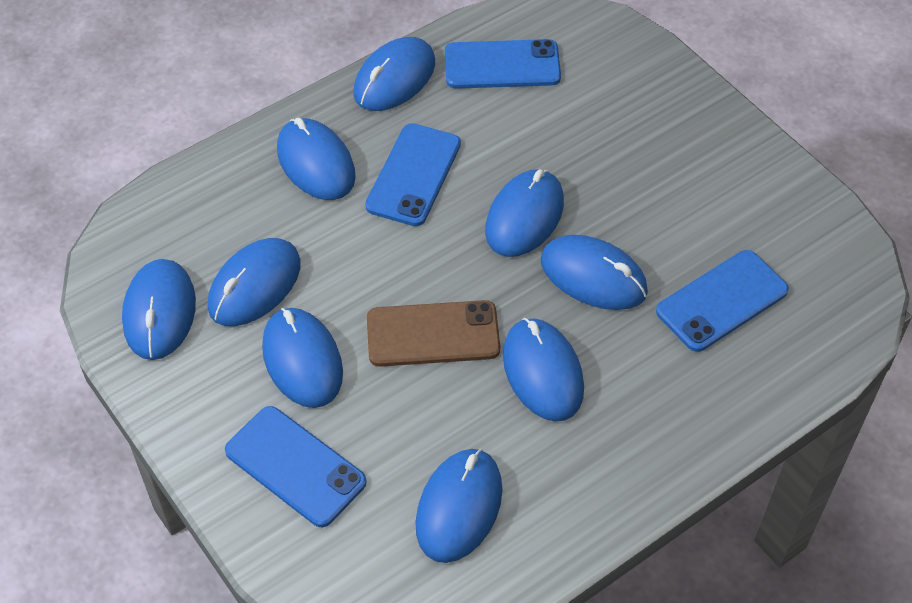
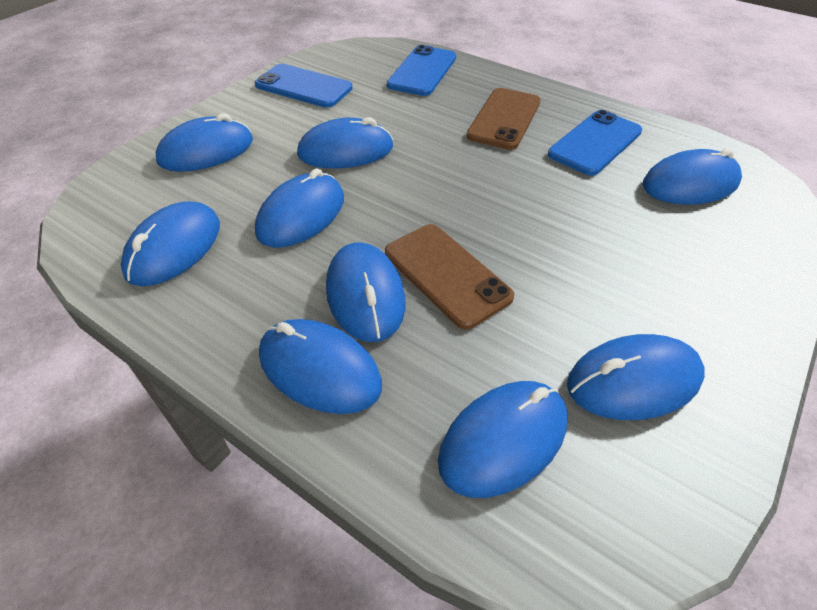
blue phone: 4 -> 3
brown phone: 1 -> 2

